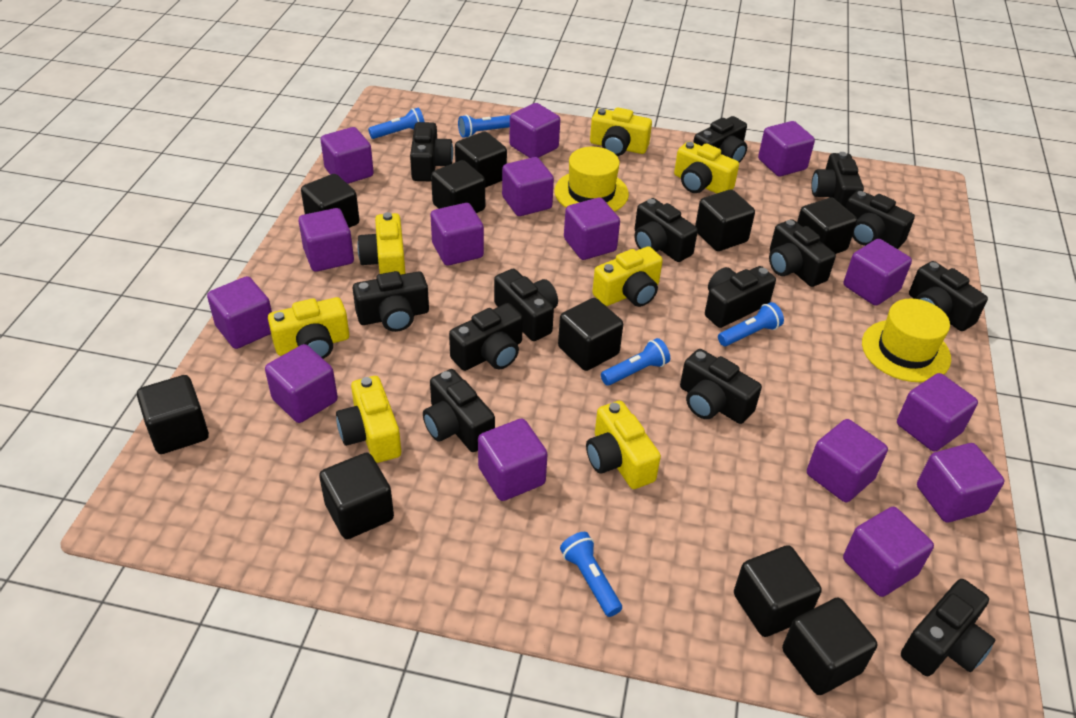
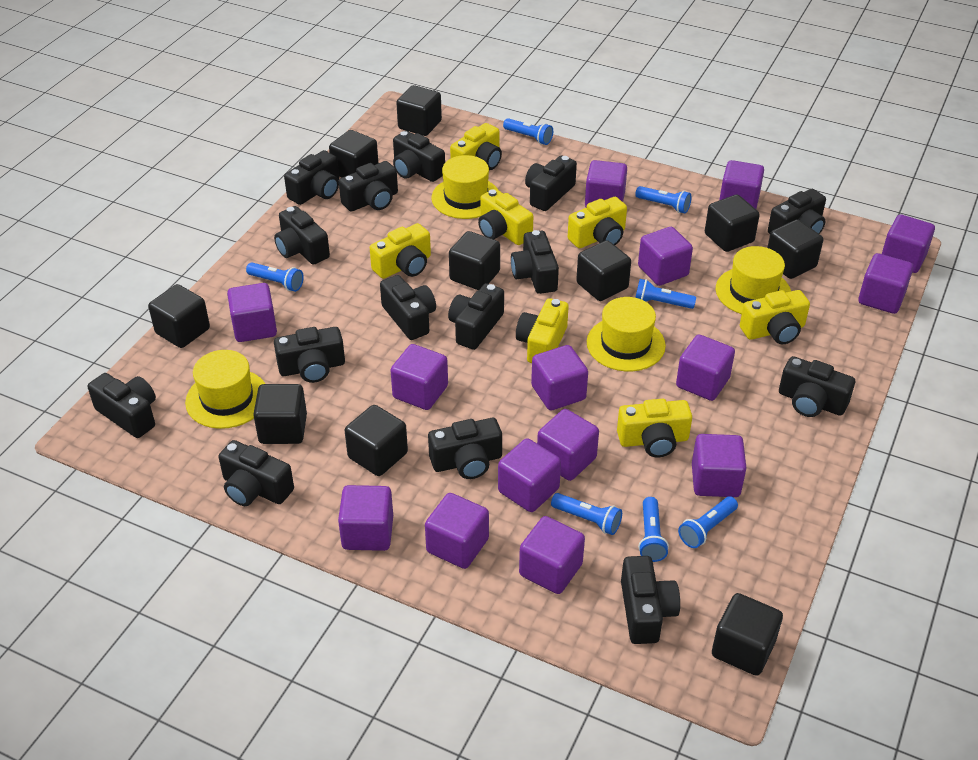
black camera: 14 -> 15
blue flashlight: 5 -> 7
yellow hat: 2 -> 4

